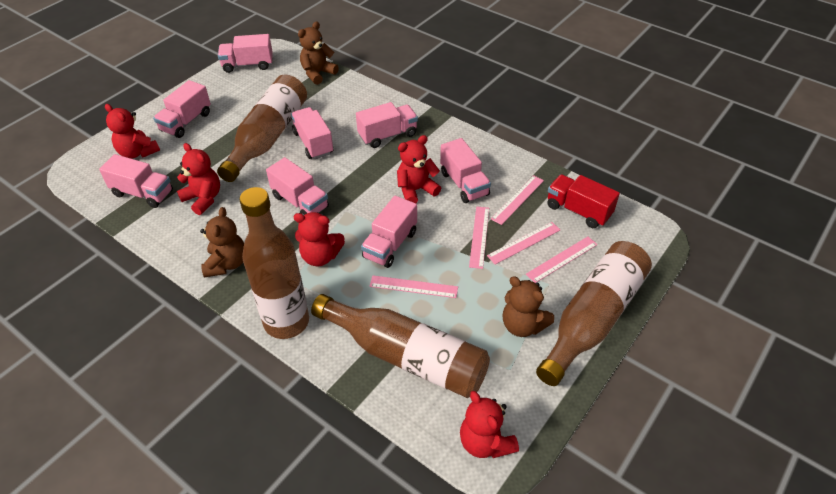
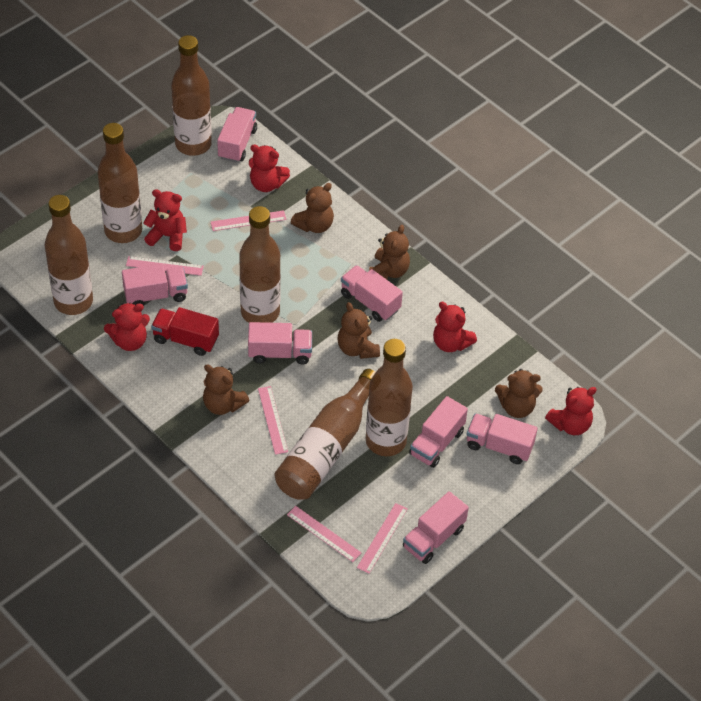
brown bottle: 4 -> 6
brown teddy bear: 3 -> 5
pink truck: 8 -> 7

